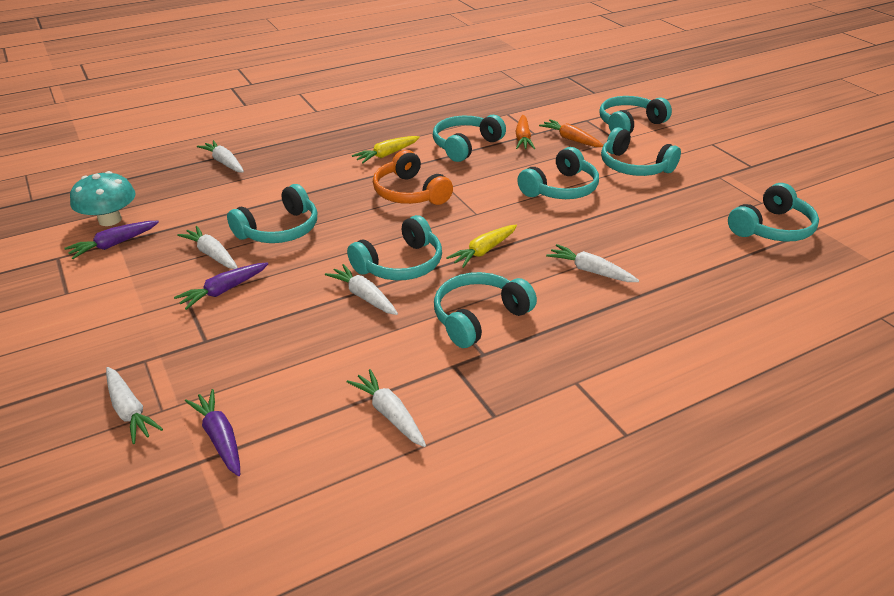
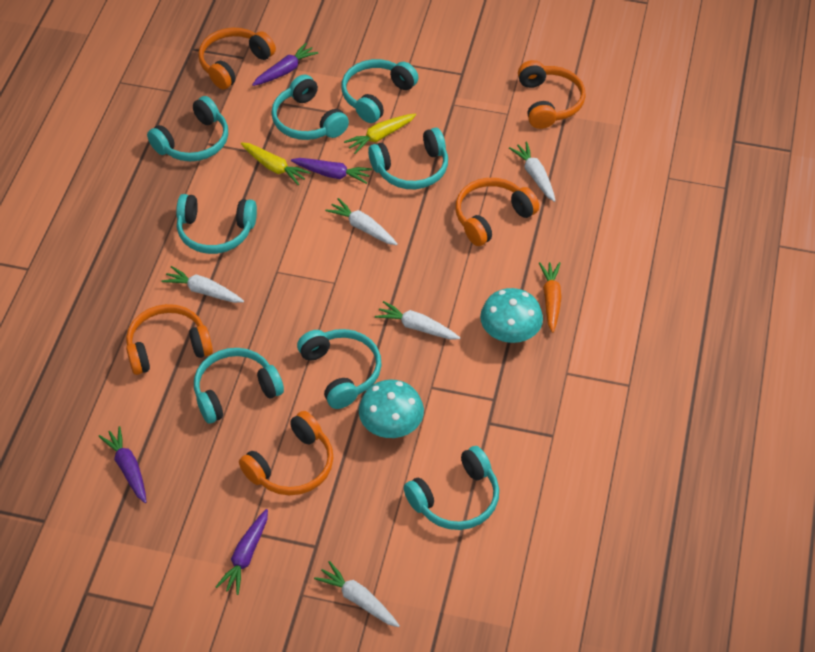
orange carrot: 2 -> 1
orange headphones: 1 -> 5
purple carrot: 3 -> 4
turquoise mushroom: 1 -> 2
white carrot: 6 -> 5

